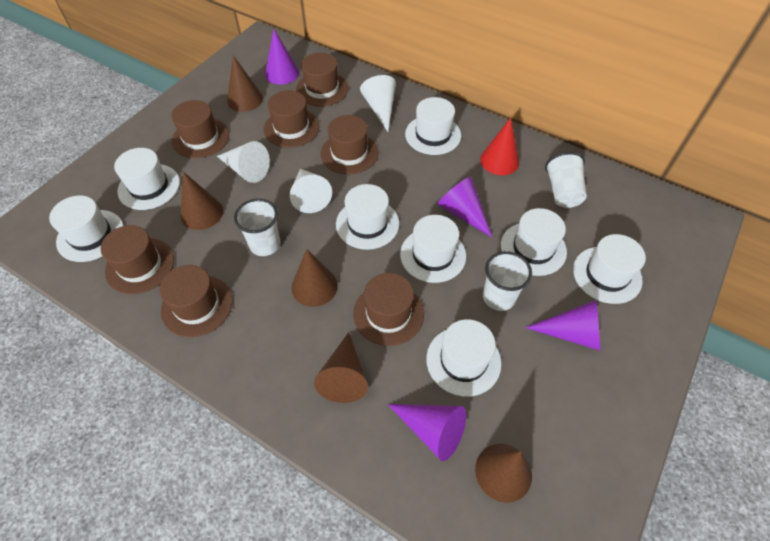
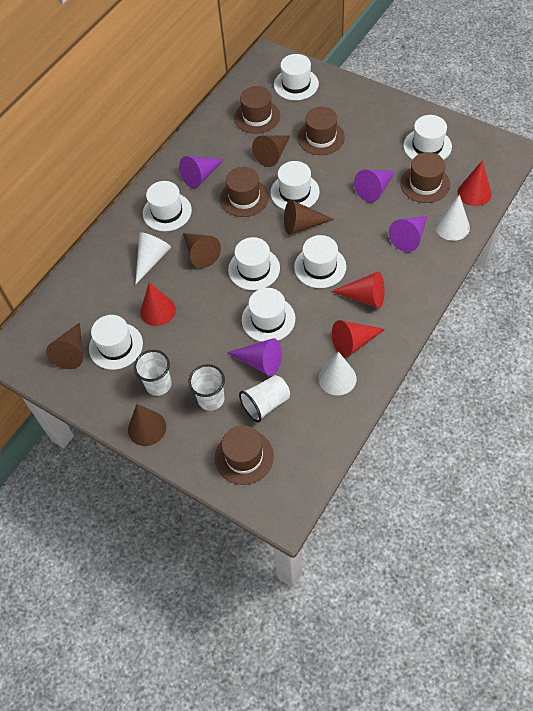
brown hat: 7 -> 5
red cone: 1 -> 4

